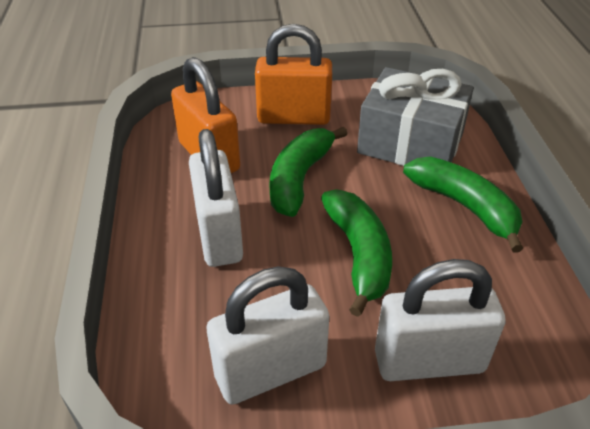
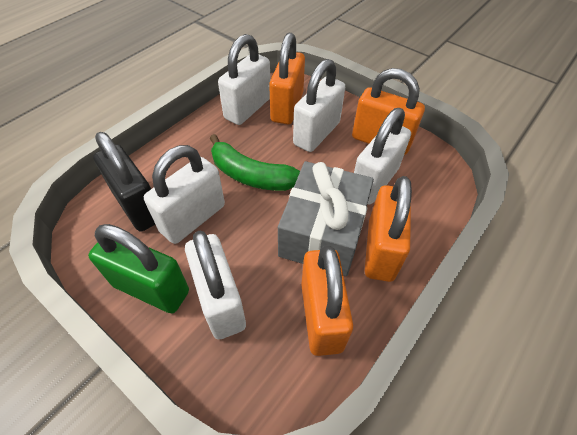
black padlock: 0 -> 1
green banana: 3 -> 1
green padlock: 0 -> 1
orange padlock: 2 -> 4
white padlock: 3 -> 5

